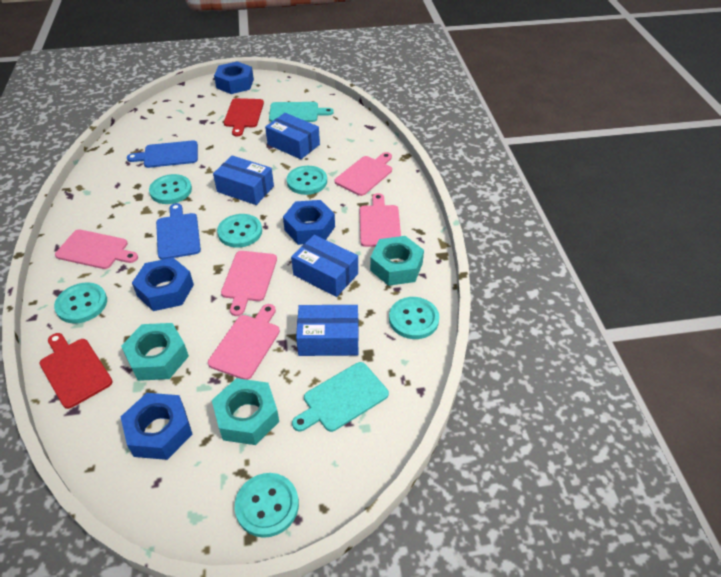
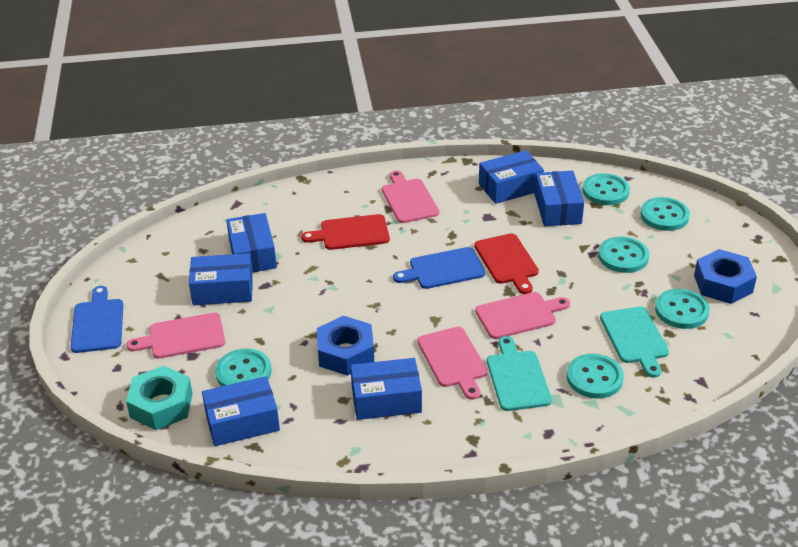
blue box: 4 -> 6
blue nut: 4 -> 2
pink cutting board: 5 -> 4
turquoise nut: 3 -> 1

